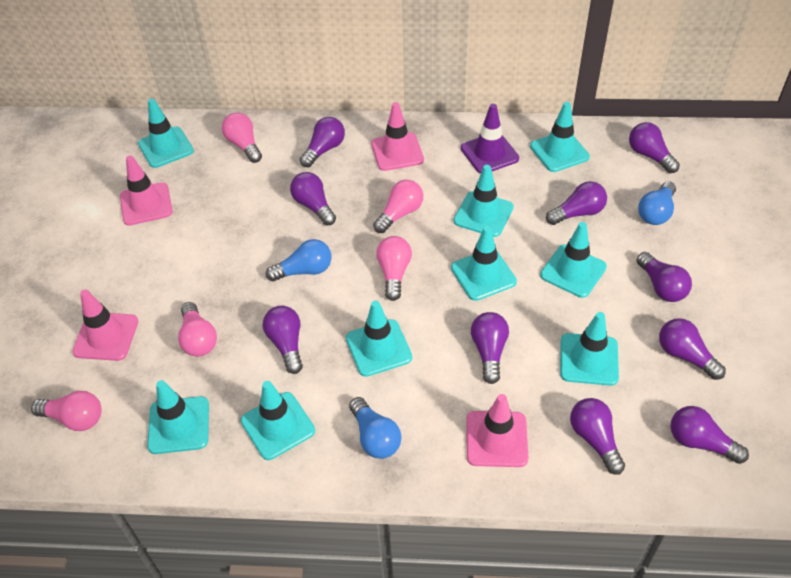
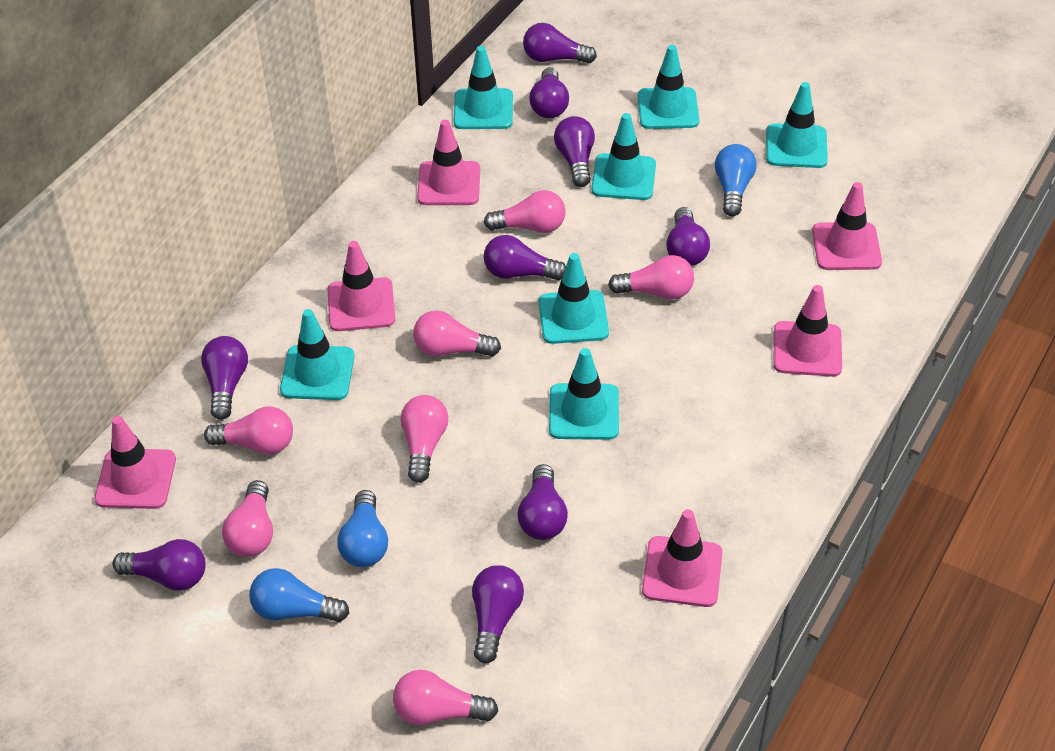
pink light bulb: 5 -> 7
pink traffic cone: 4 -> 6
purple light bulb: 10 -> 9
purple traffic cone: 1 -> 0
turquoise traffic cone: 9 -> 7

